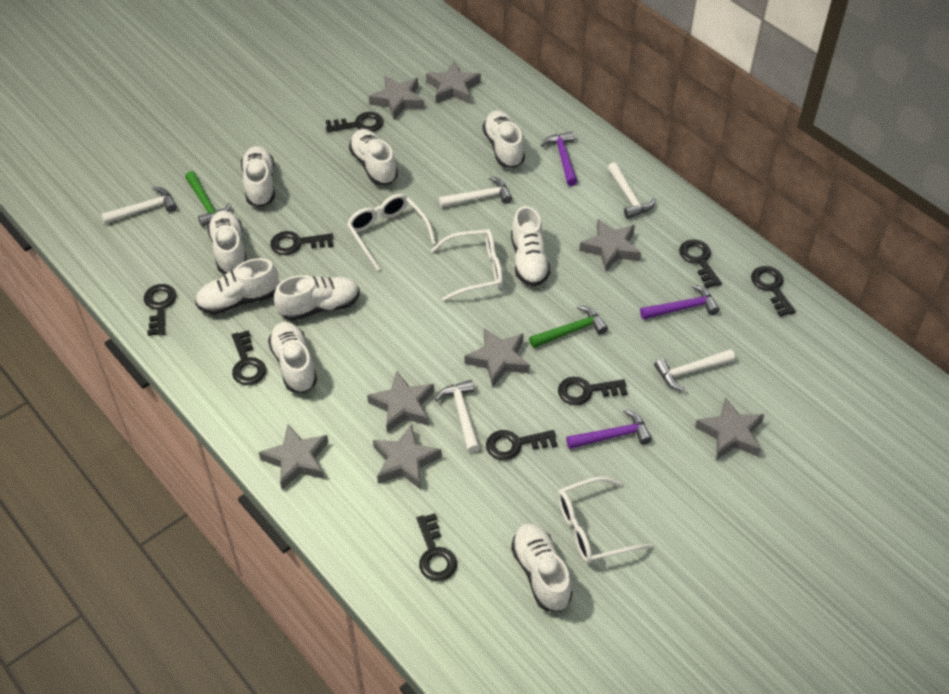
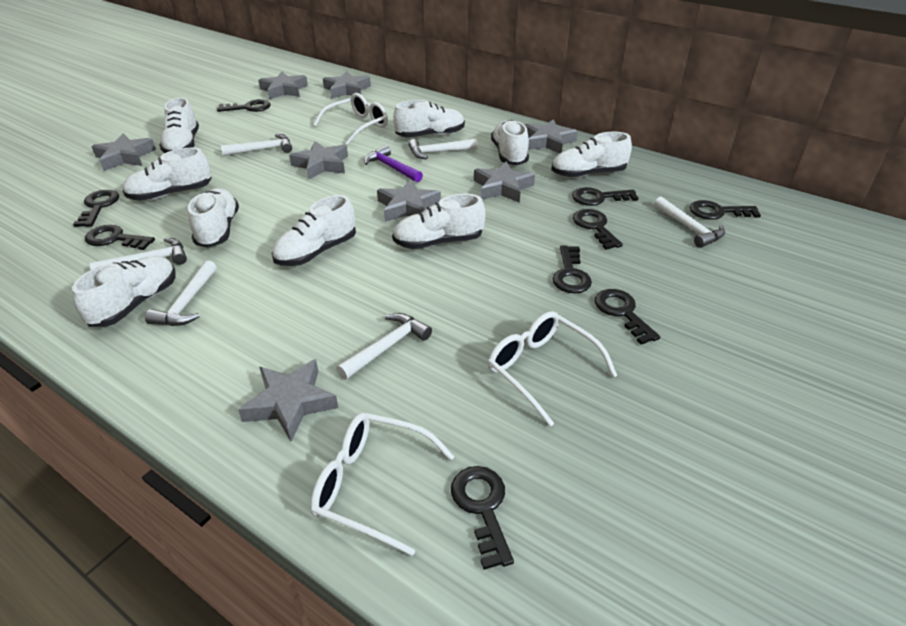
green hammer: 2 -> 0
purple hammer: 3 -> 1
white hammer: 5 -> 6

